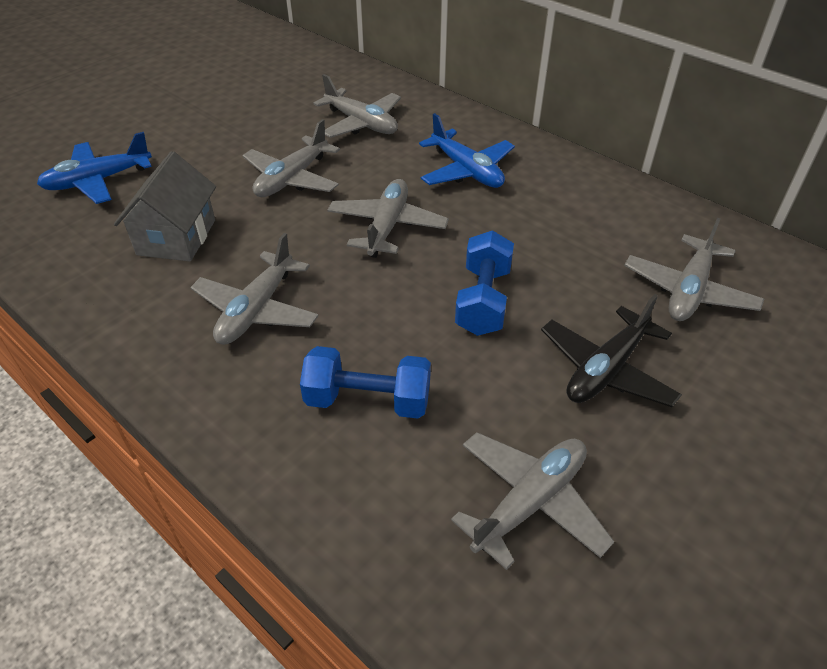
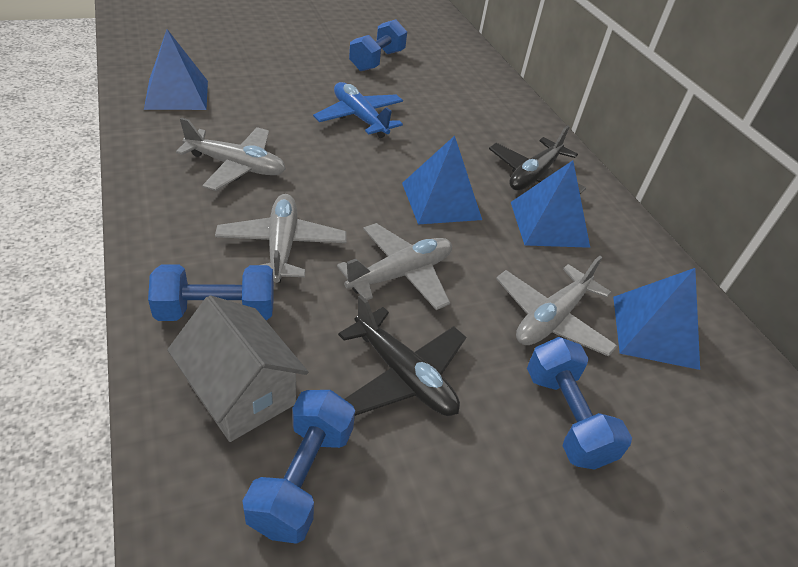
black plane: 1 -> 2
blue dumbbell: 2 -> 4
blue plane: 2 -> 1
blue pyramid: 0 -> 4
grey plane: 6 -> 4

